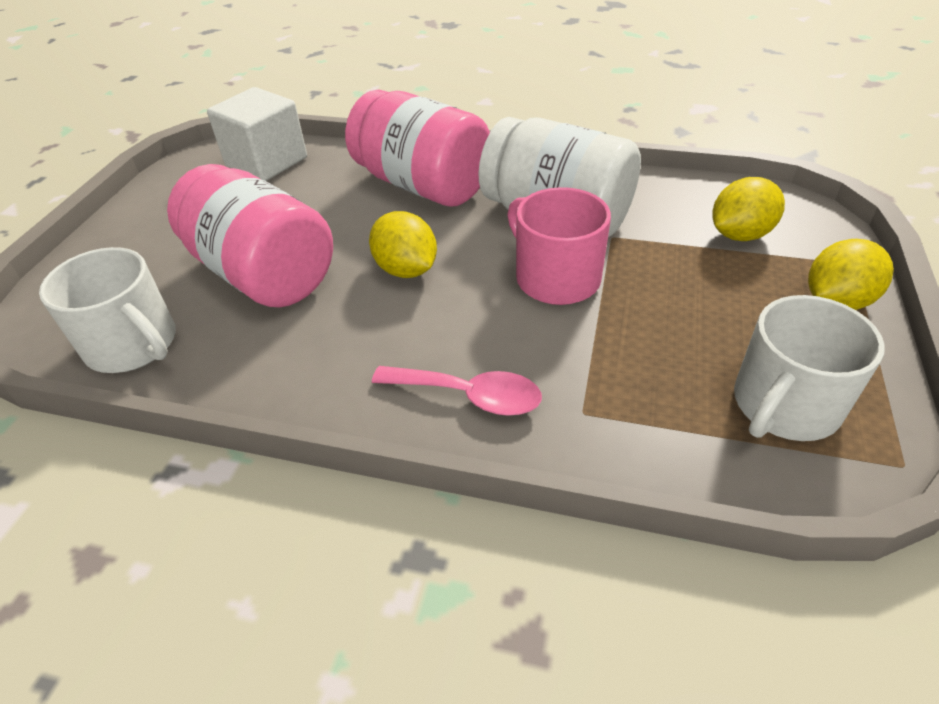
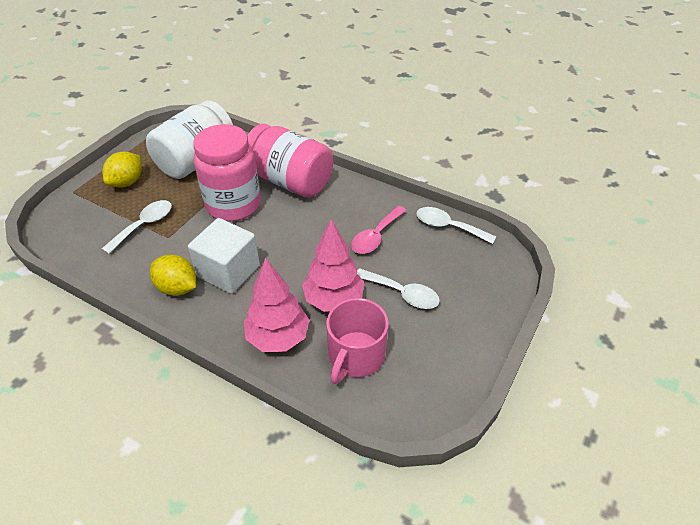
pink tree: 0 -> 2
white mug: 2 -> 0
white spoon: 0 -> 3
yellow lemon: 3 -> 2

